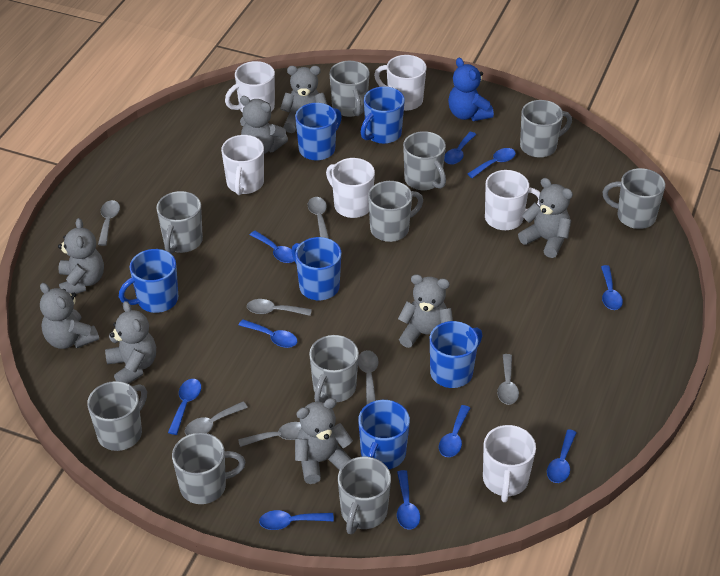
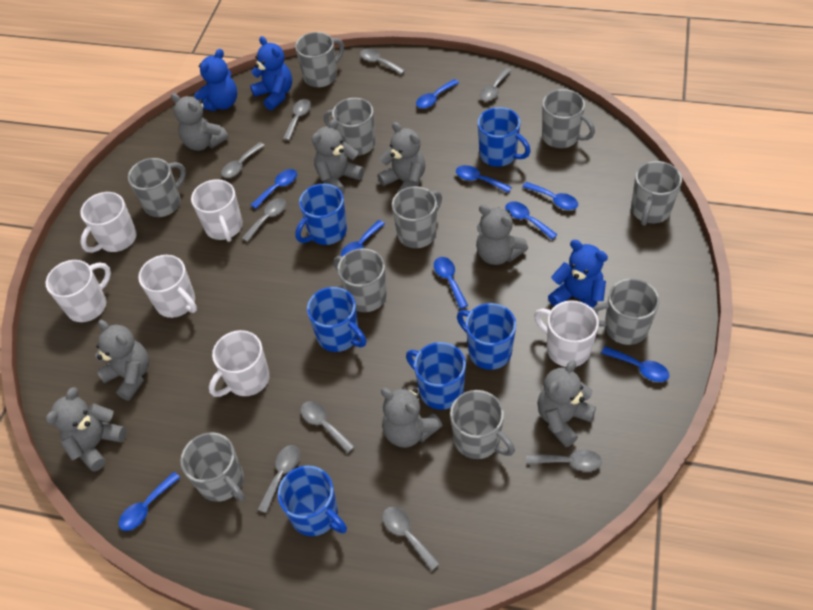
blue spoon: 10 -> 9
blue teddy bear: 1 -> 3
grey spoon: 7 -> 9

